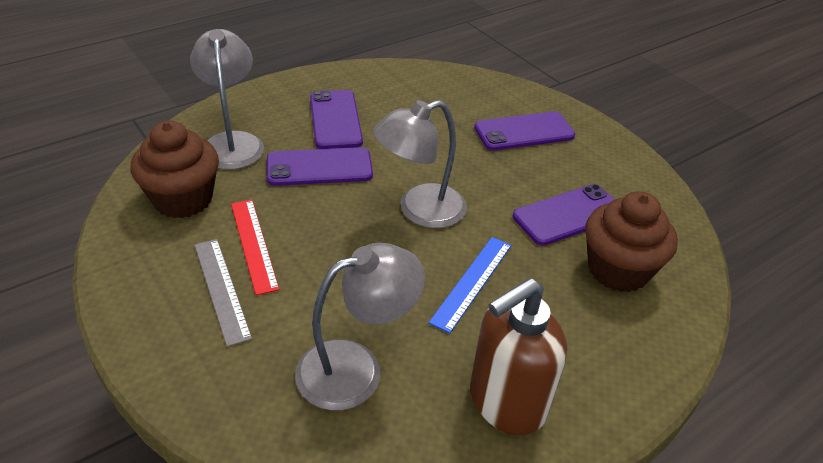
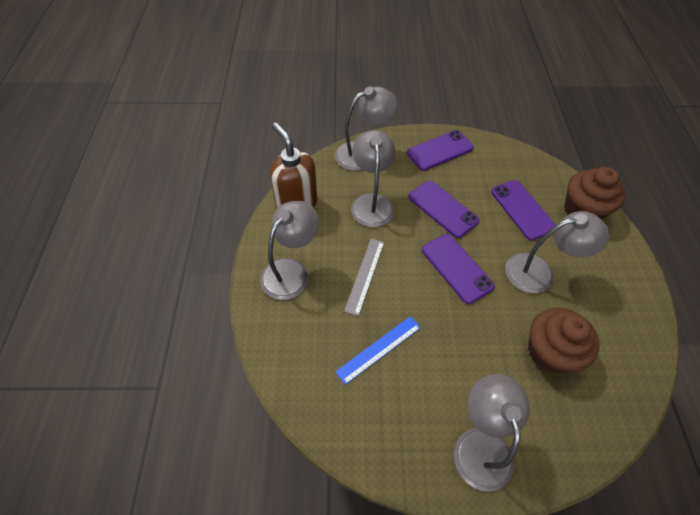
grey lamp: 3 -> 5
red ruler: 1 -> 0

